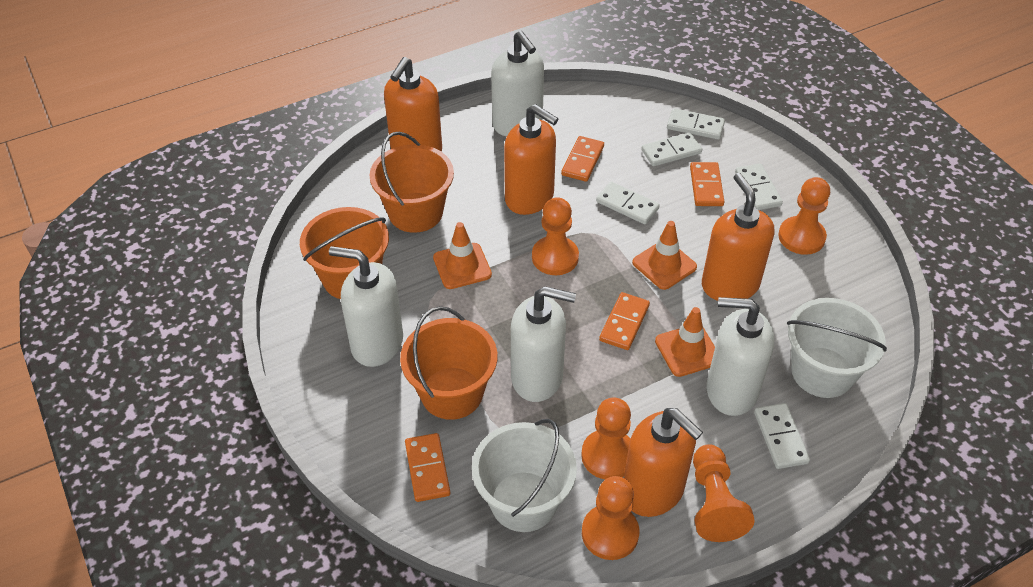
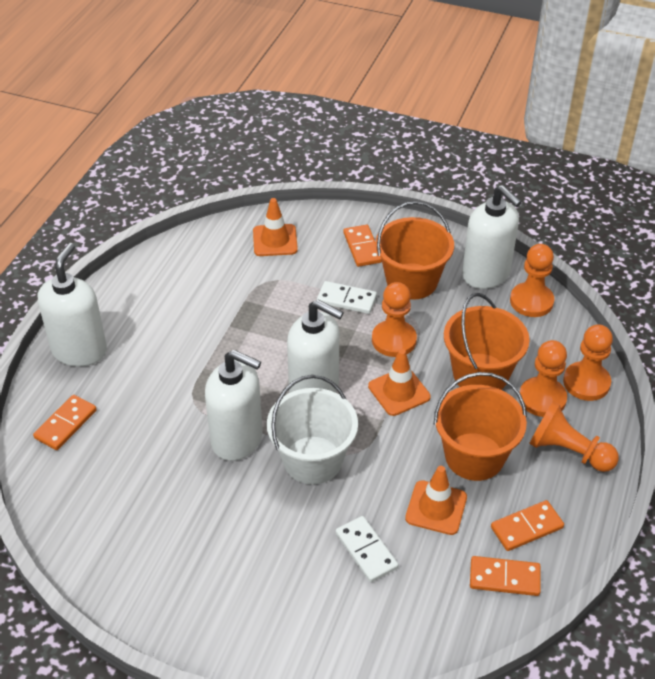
orange soap dispenser: 4 -> 0
white bucket: 2 -> 1
white domino: 5 -> 2

